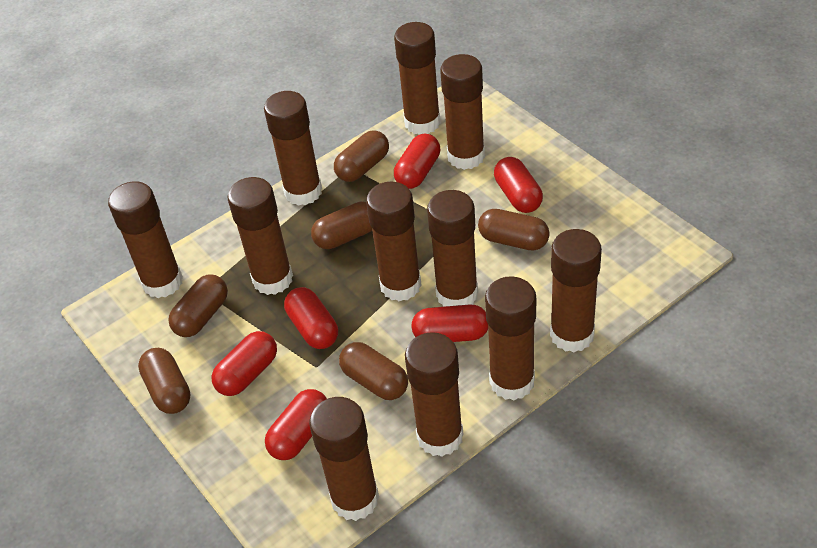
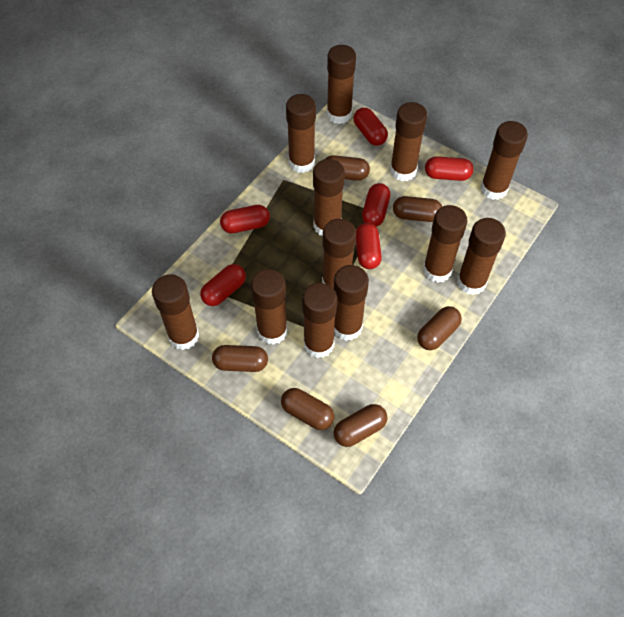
brown glue stick: 11 -> 12

